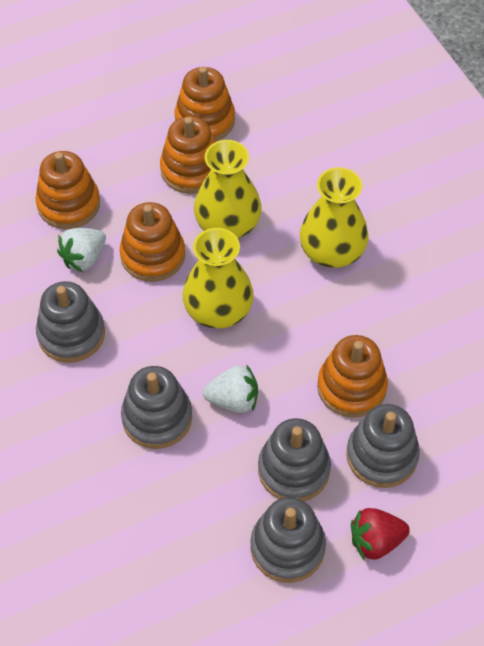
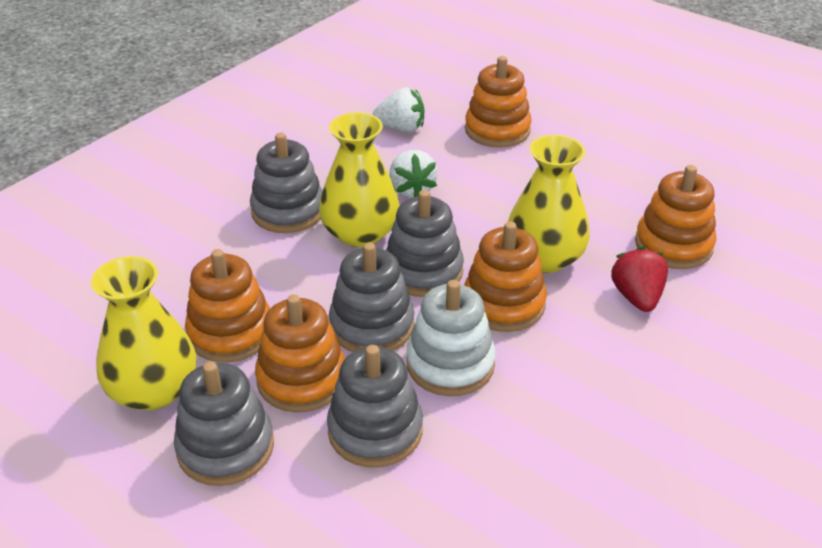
white stacking toy: 0 -> 1

